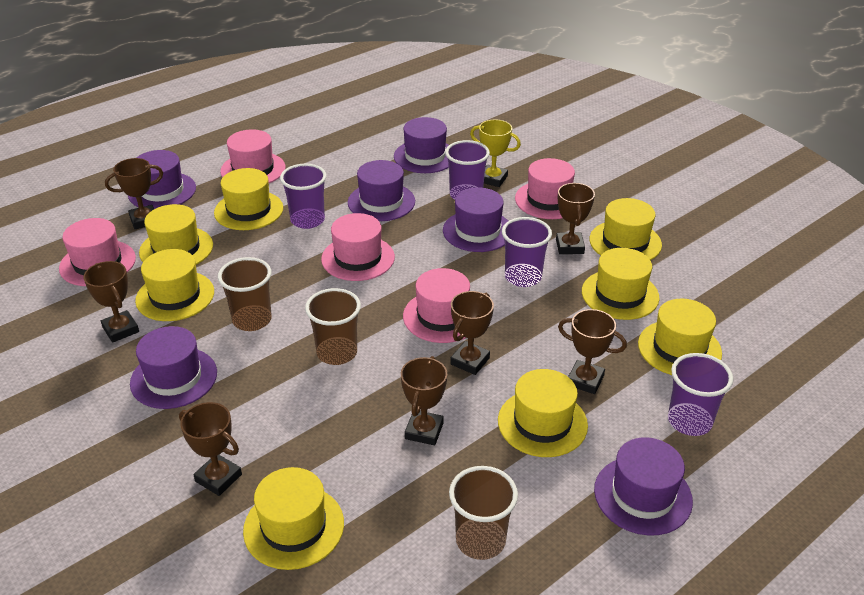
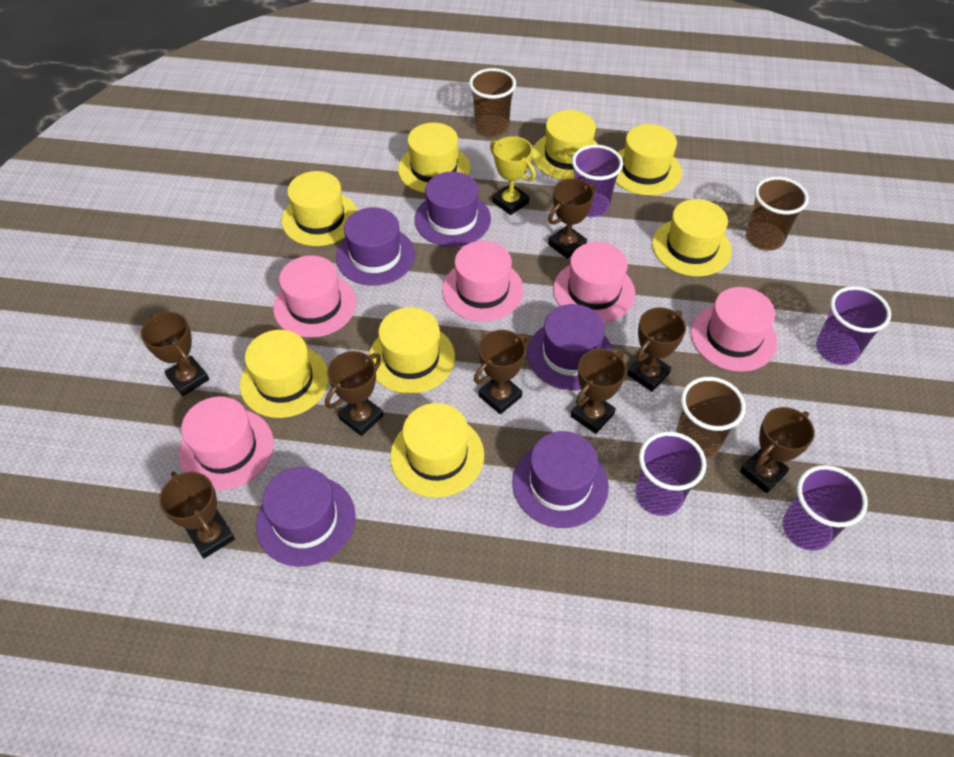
brown trophy: 7 -> 8
purple hat: 6 -> 5

